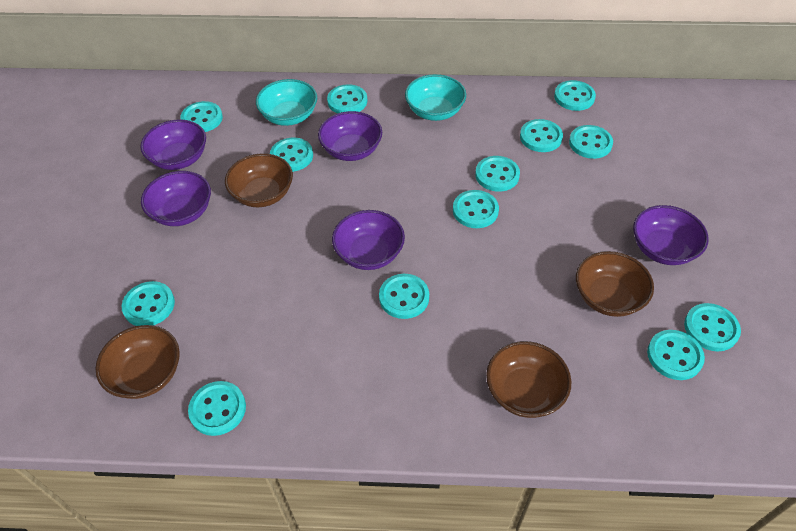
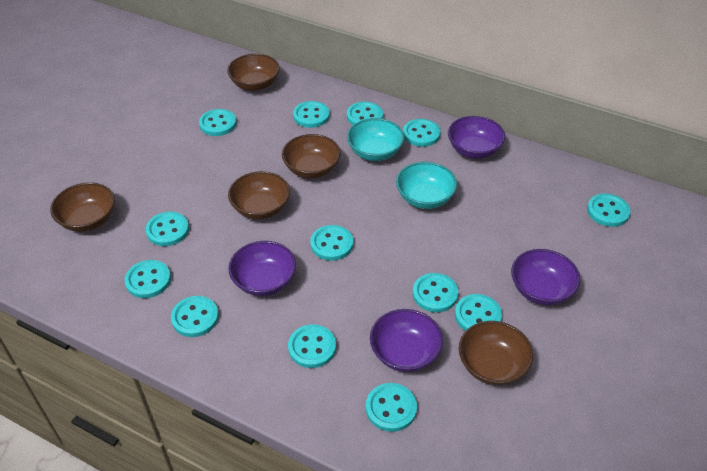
brown bowl: 4 -> 5
purple bowl: 5 -> 4

